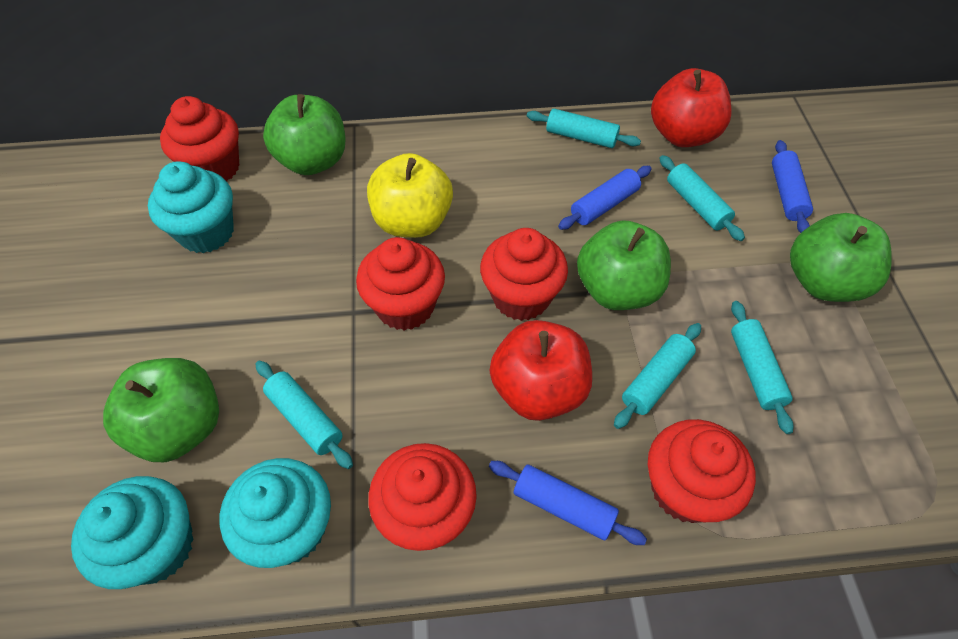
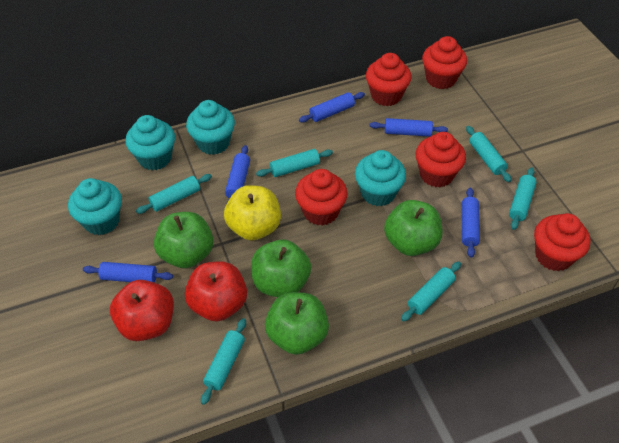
blue rolling pin: 3 -> 5
turquoise cupcake: 3 -> 4
turquoise rolling pin: 5 -> 6

